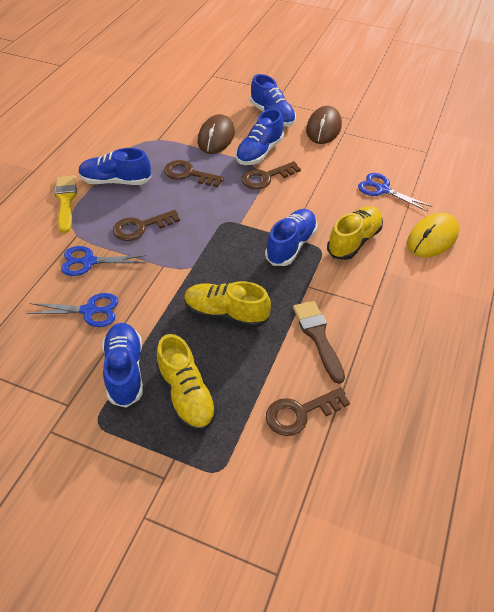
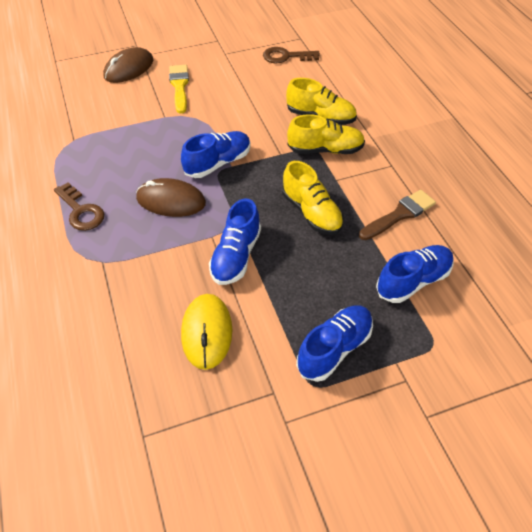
blue scissors: 3 -> 0
blue shoe: 5 -> 4
brown key: 4 -> 2

